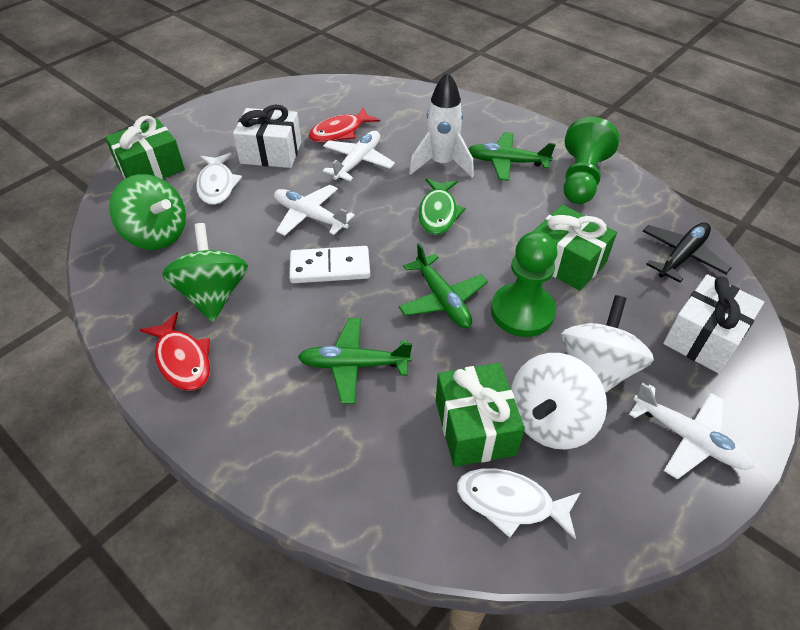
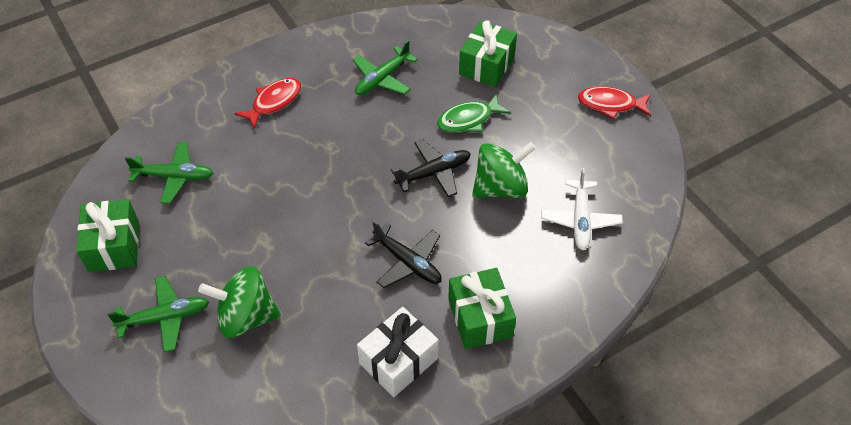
black plane: 1 -> 2
green pawn: 2 -> 0
white domino: 1 -> 0
white fish: 2 -> 0
white gift: 2 -> 1
white plane: 3 -> 1
white rocket: 1 -> 0
white spinning top: 2 -> 0

